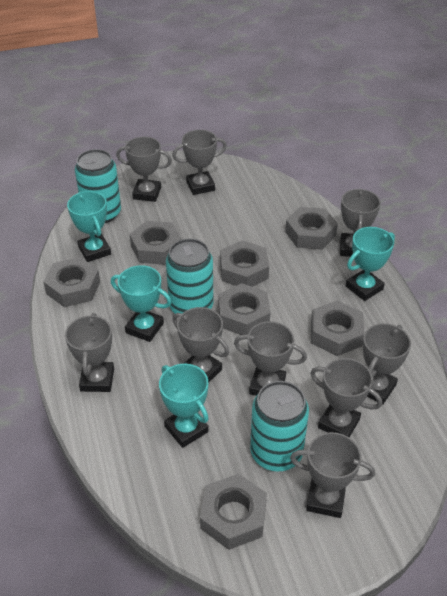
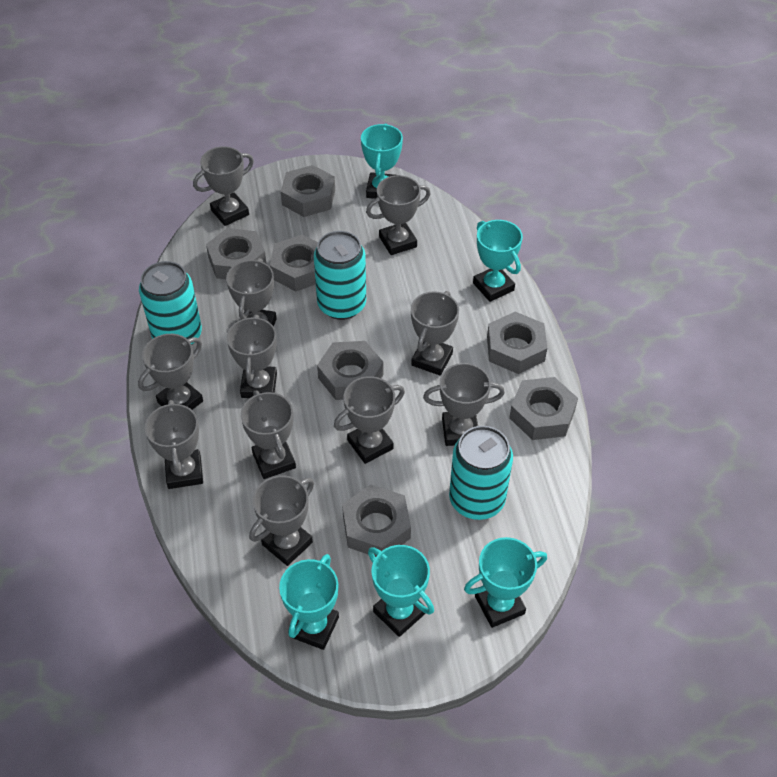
grey trophy: 9 -> 11
turquoise trophy: 4 -> 5

